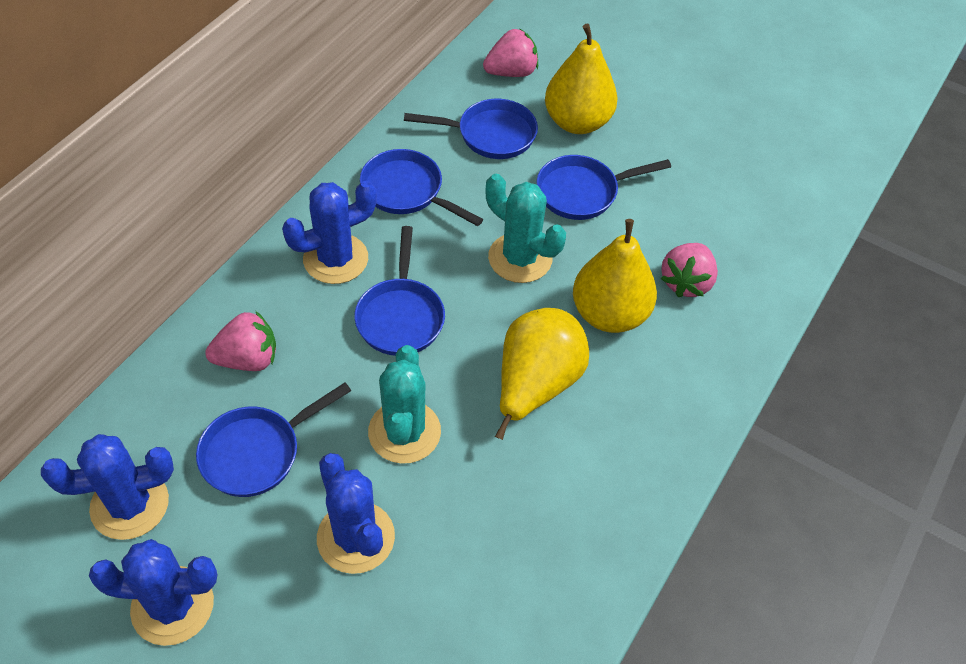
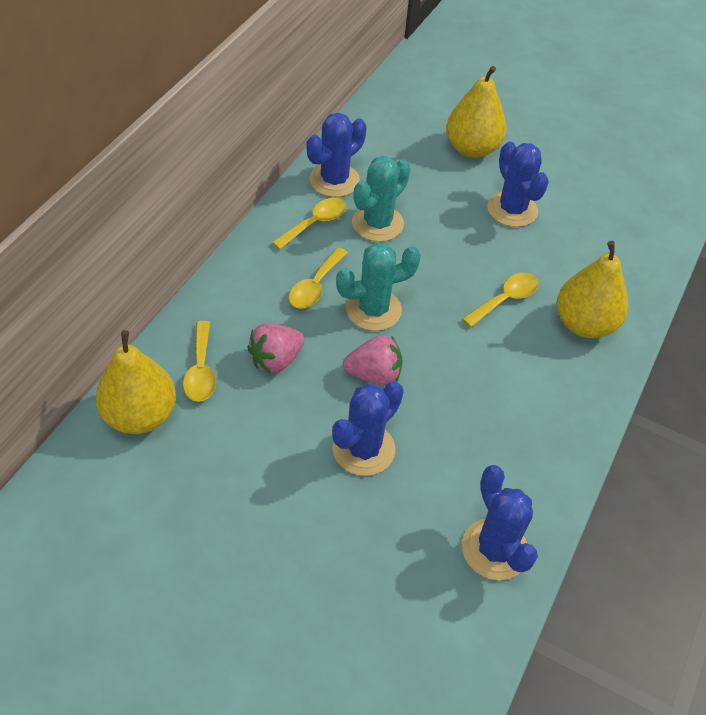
blue pan: 5 -> 0
pink strawberry: 3 -> 2
yellow spoon: 0 -> 4

